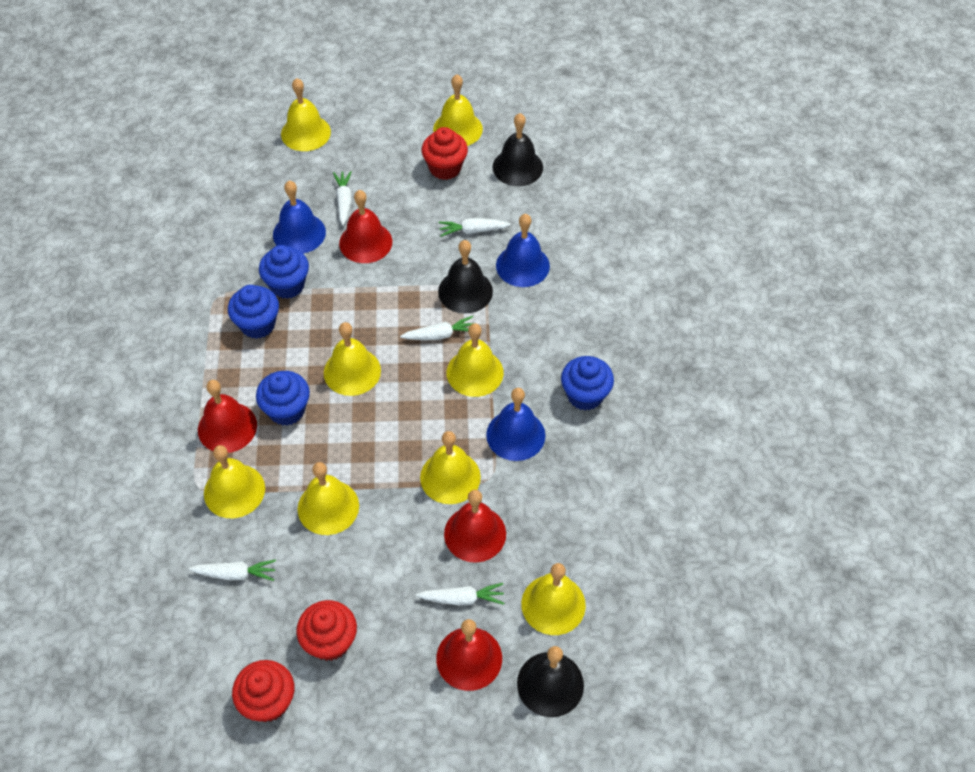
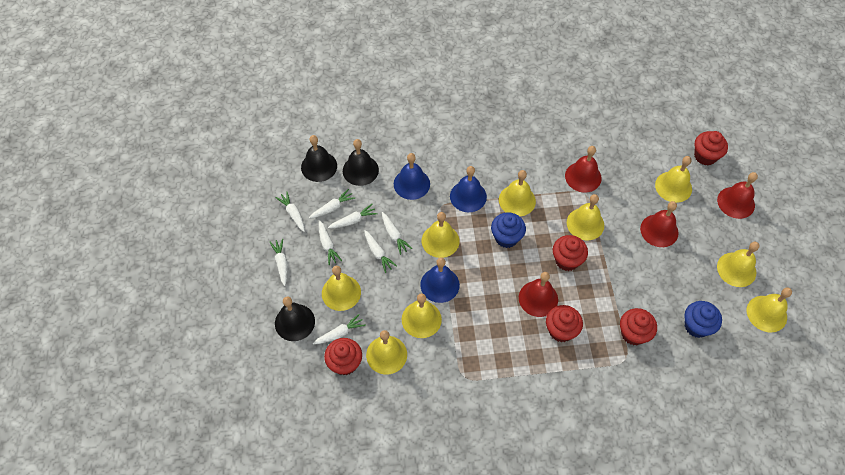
blue cupcake: 4 -> 2
red cupcake: 3 -> 5
white carrot: 5 -> 8
yellow bell: 8 -> 9

